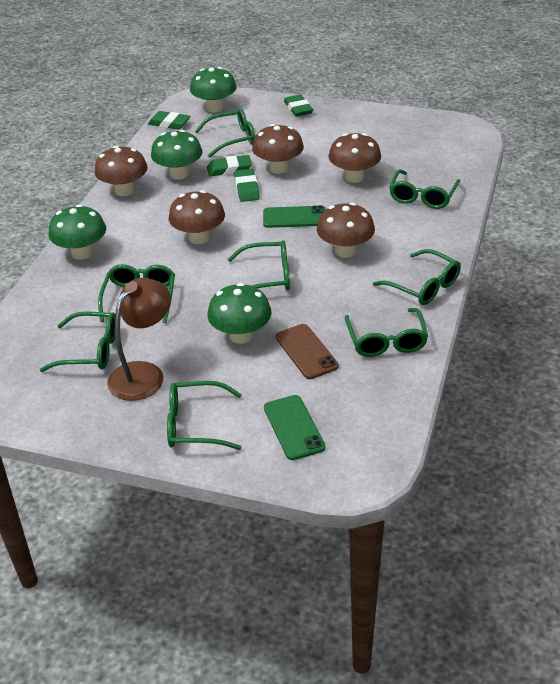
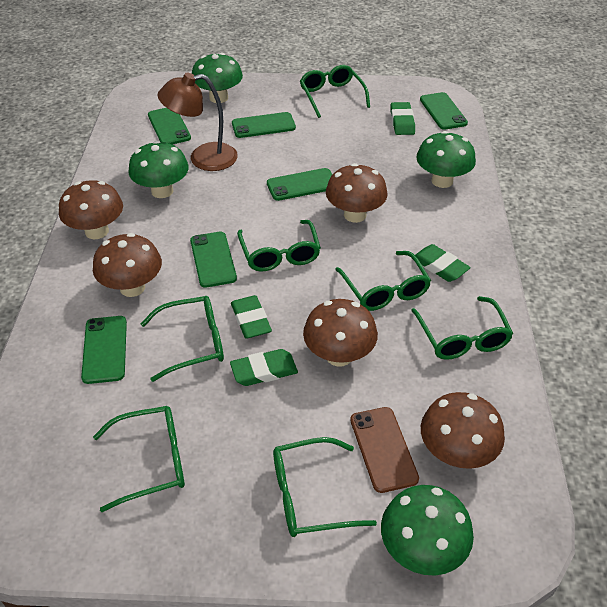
green glasses: 8 -> 7
green phone: 2 -> 6

